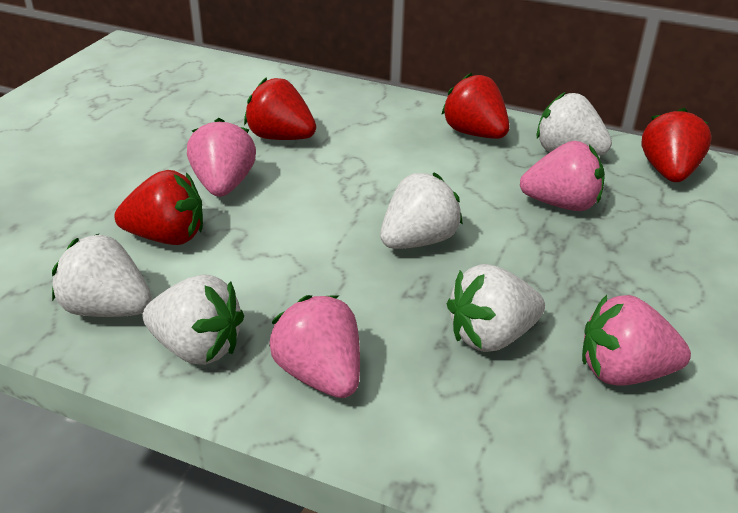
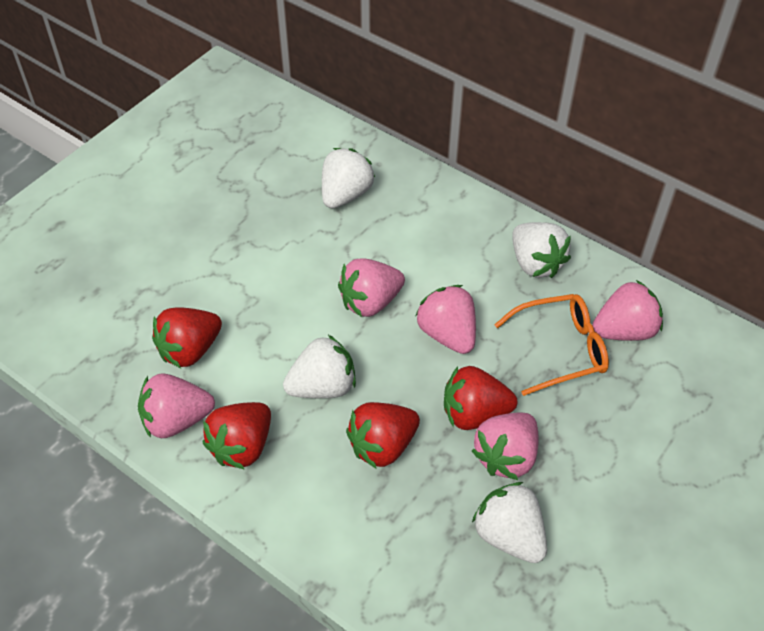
orange glasses: 0 -> 1
pink strawberry: 4 -> 5
white strawberry: 5 -> 4

